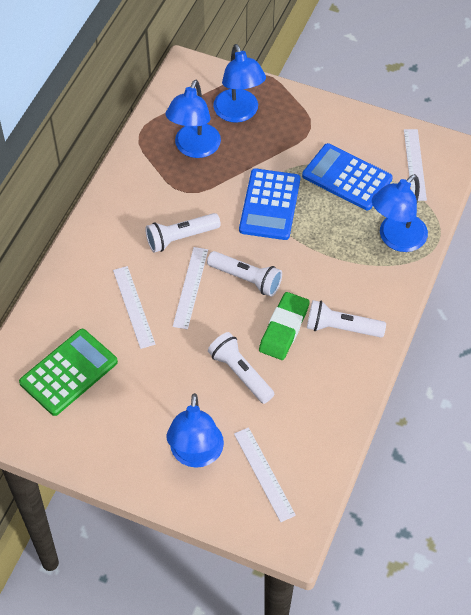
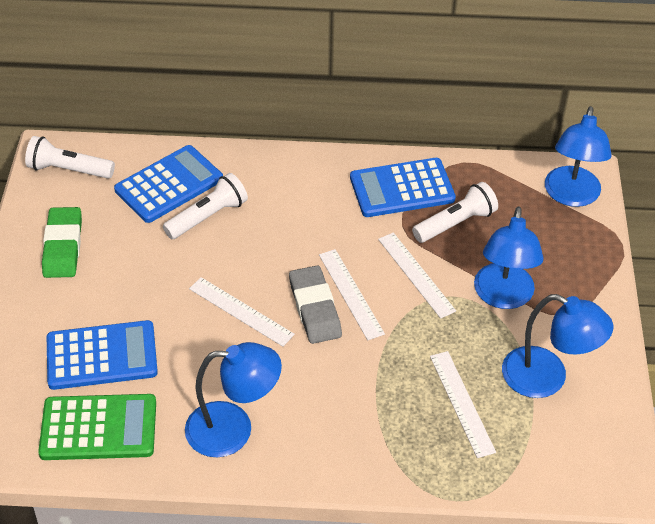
blue calculator: 2 -> 3
grey eraser: 0 -> 1
white flashlight: 4 -> 3

